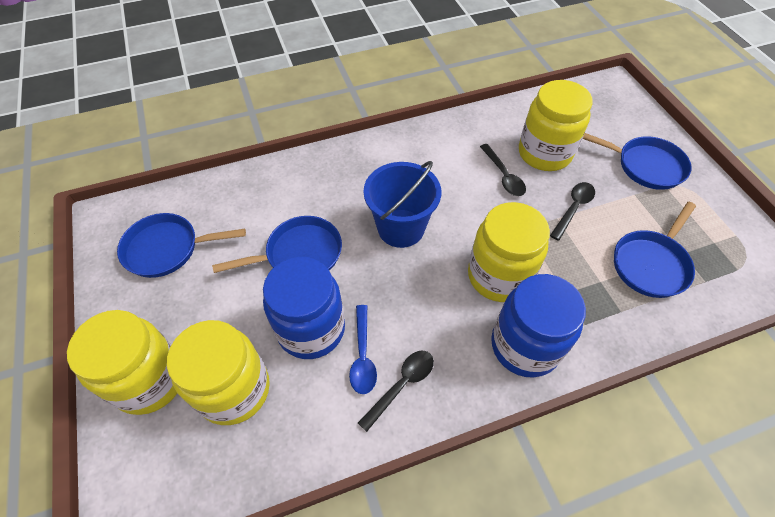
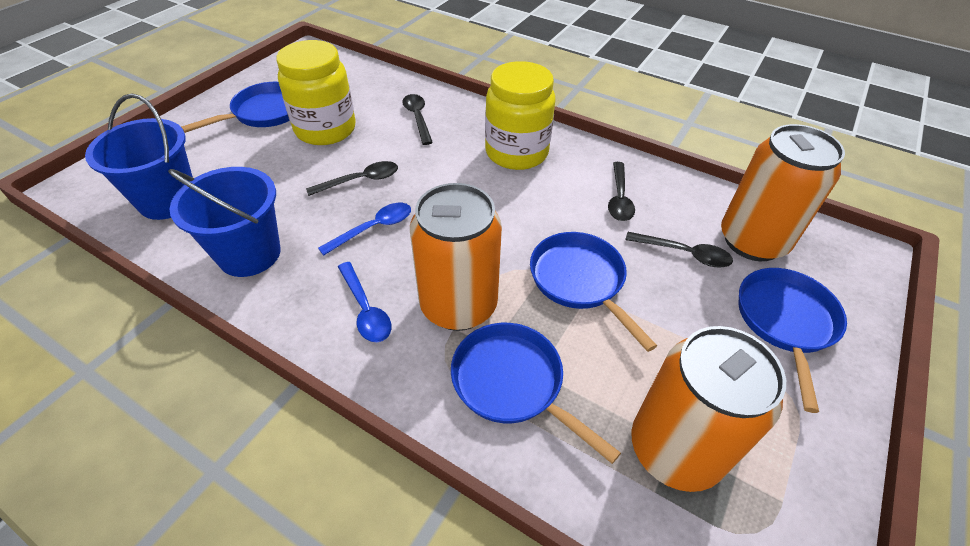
black spoon: 3 -> 4
blue bucket: 1 -> 2
blue jar: 2 -> 0
blue spoon: 1 -> 2
orange can: 0 -> 3
yellow jar: 4 -> 2

